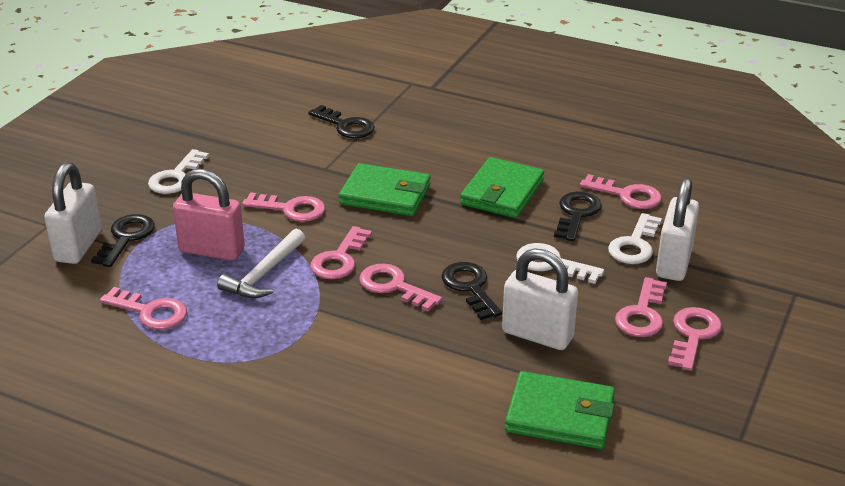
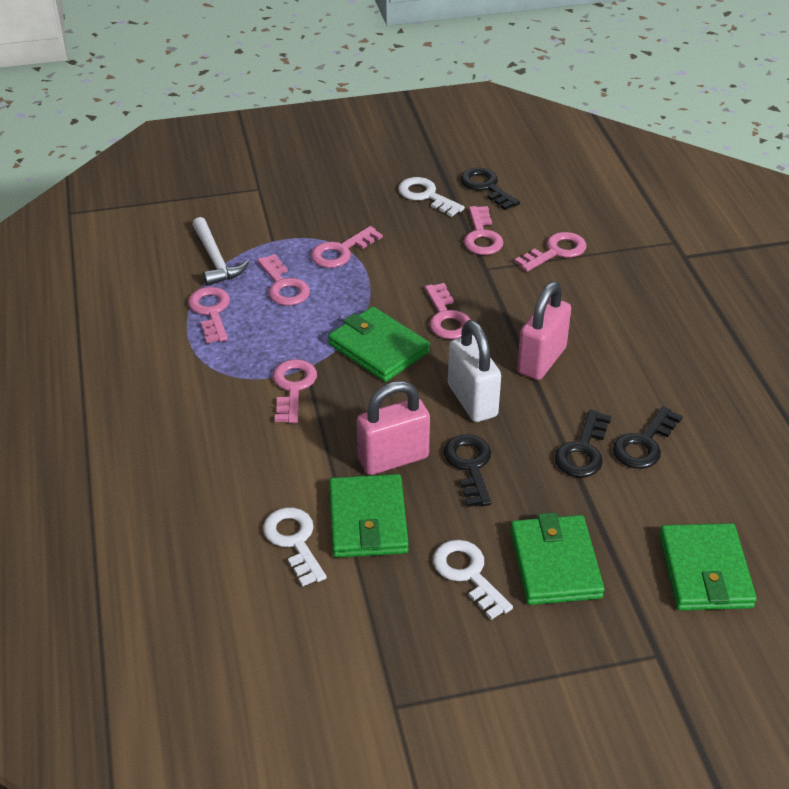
green wallet: 3 -> 4
pink padlock: 1 -> 2
white padlock: 3 -> 1

